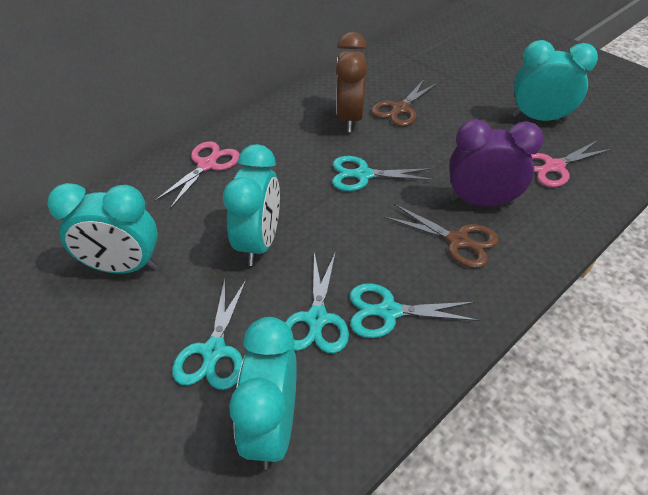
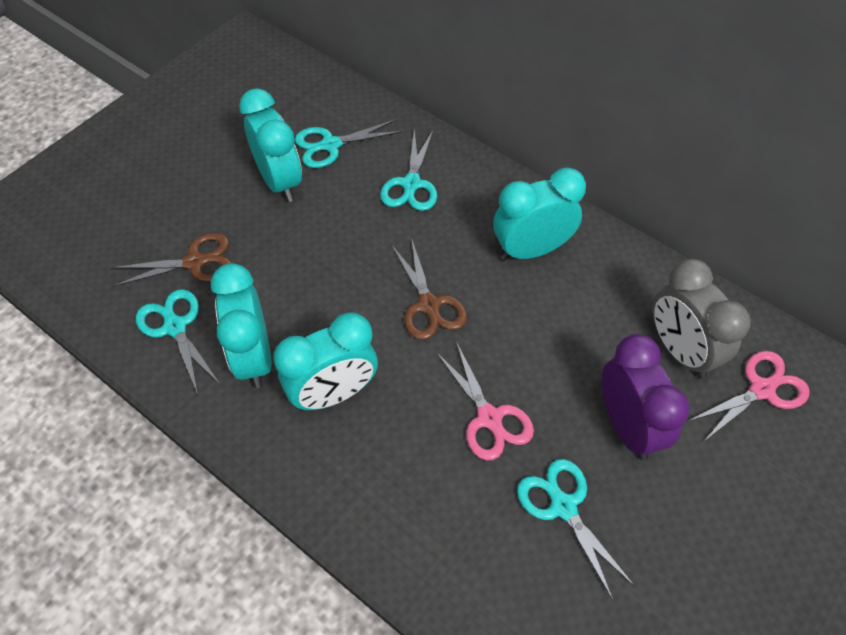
brown clock: 1 -> 0
grey clock: 0 -> 1

